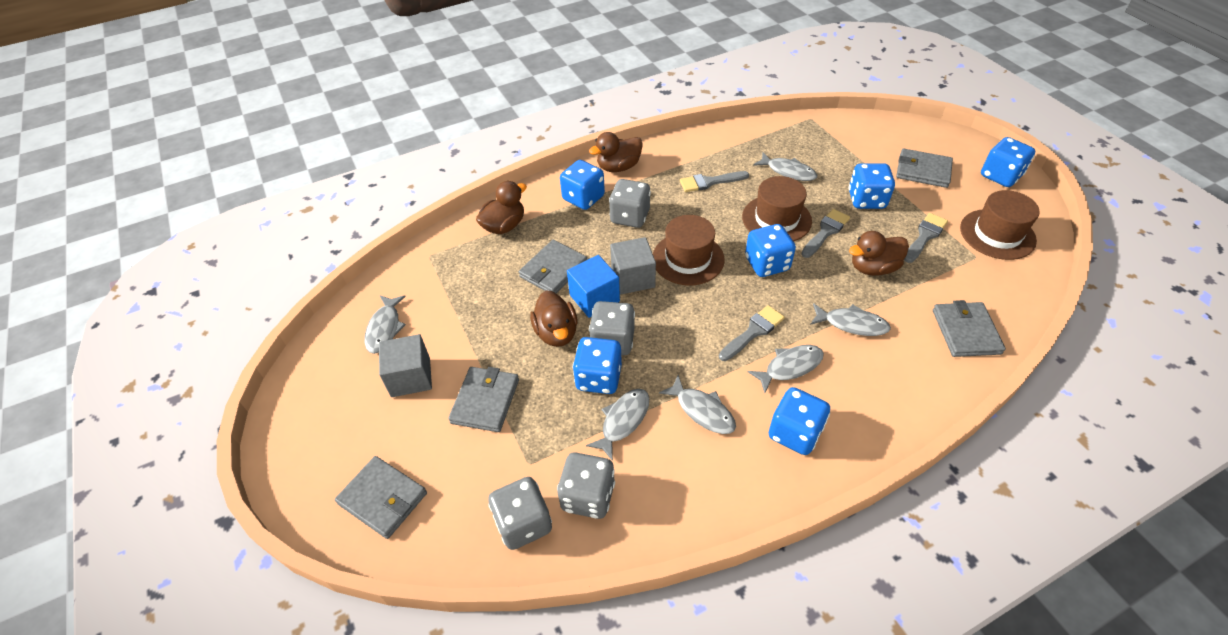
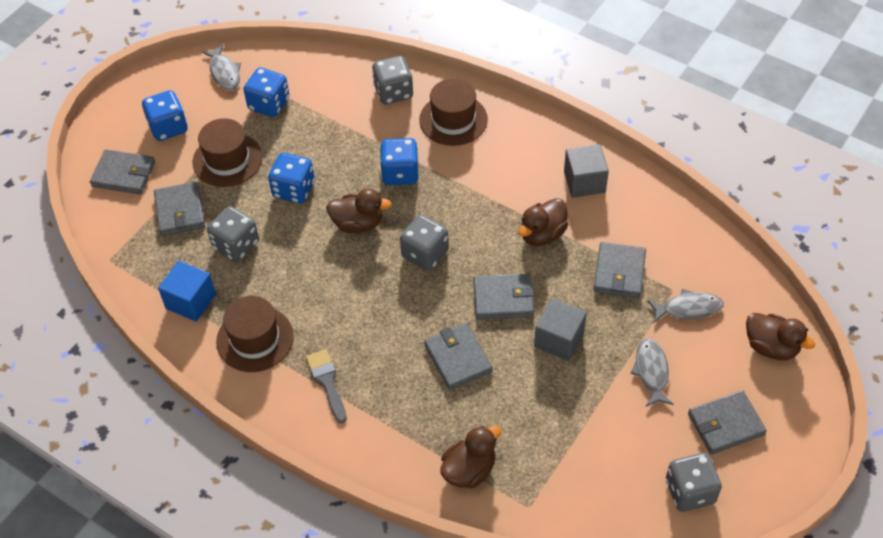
blue dice: 6 -> 4
grey brush: 4 -> 1
grey fish: 6 -> 3
grey wallet: 5 -> 6

